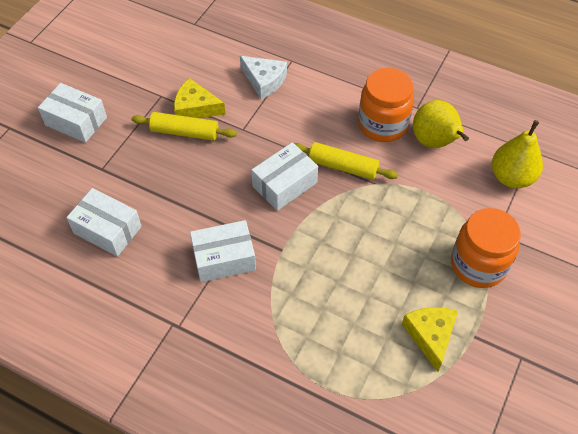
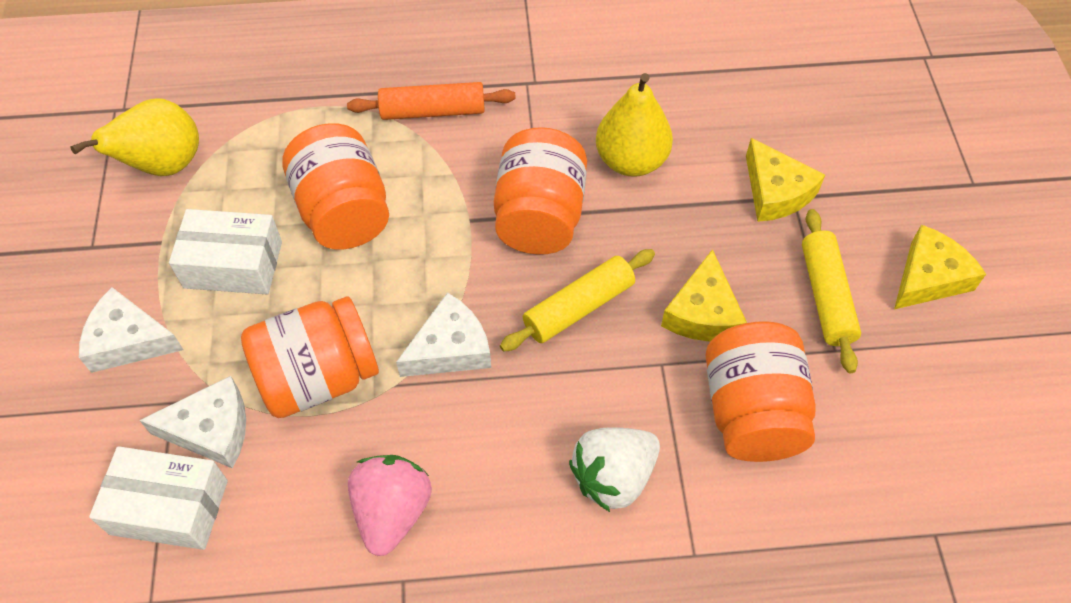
orange jar: 2 -> 4
orange rolling pin: 0 -> 1
pink strawberry: 0 -> 1
white box: 4 -> 2
white cheese: 1 -> 3
white strawberry: 0 -> 1
yellow cheese: 2 -> 3

